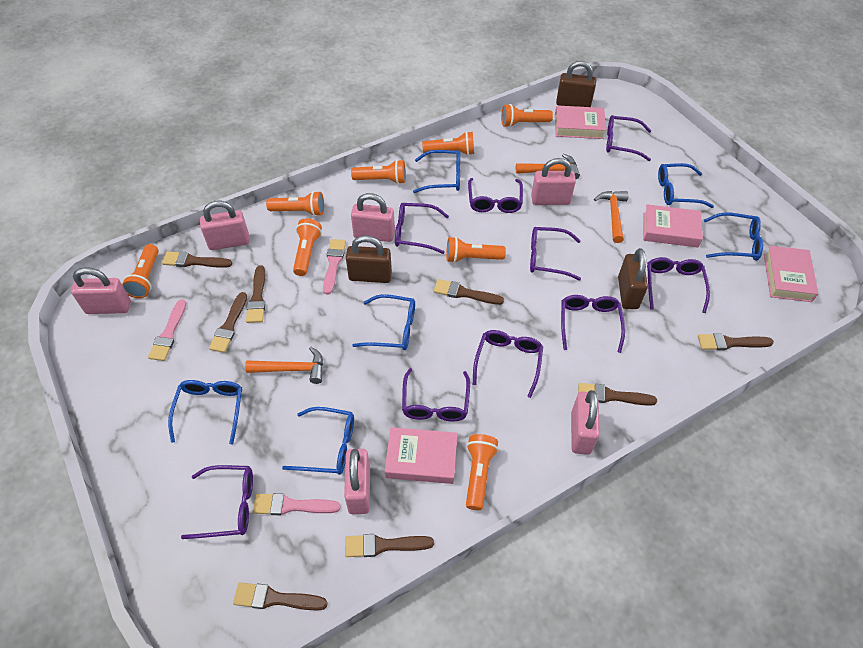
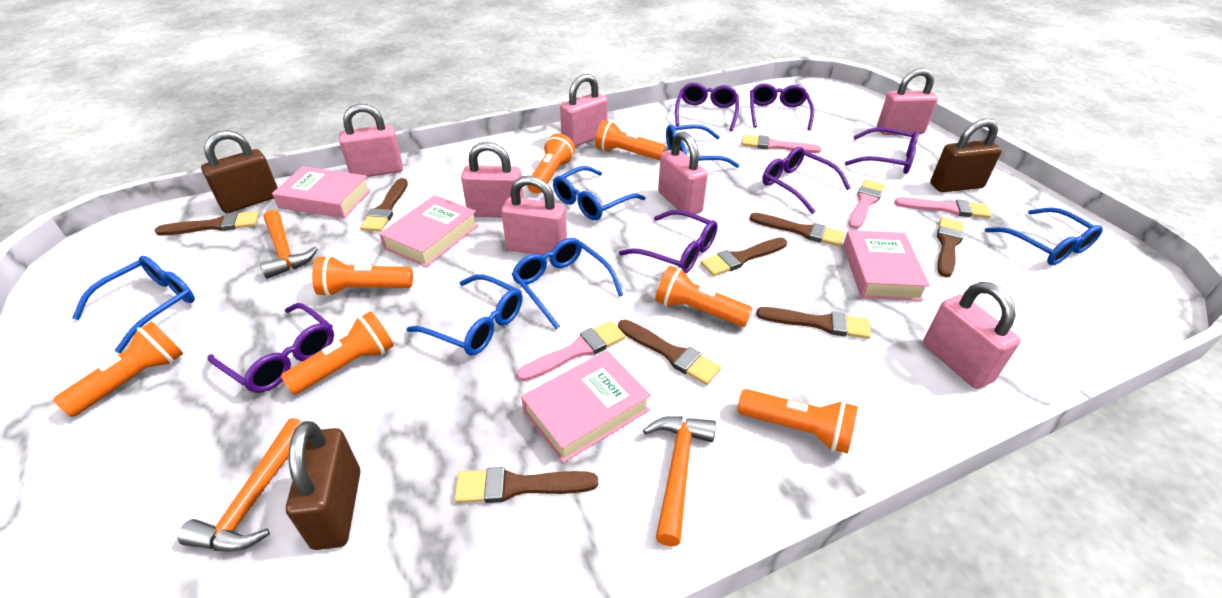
orange flashlight: 8 -> 7
pink brush: 3 -> 4
pink padlock: 6 -> 7
purple glasses: 9 -> 6

